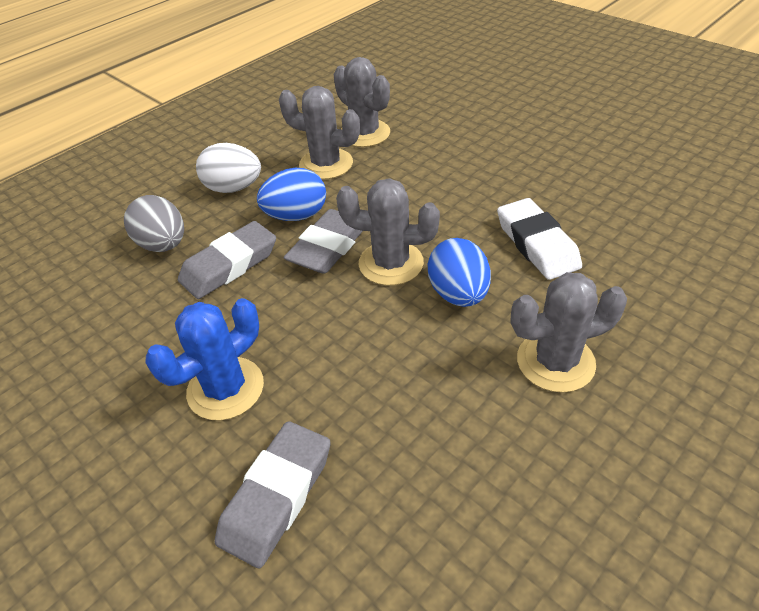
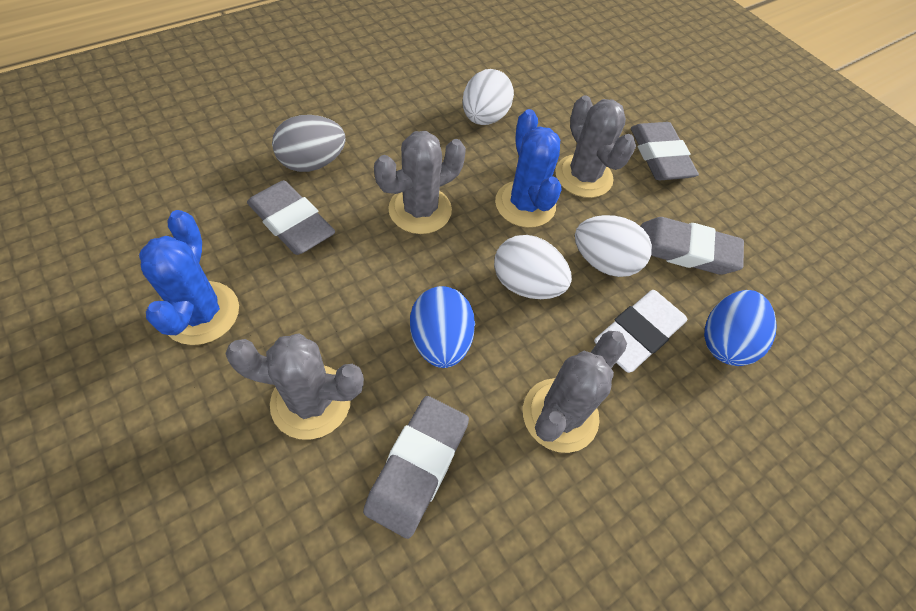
blue cactus: 1 -> 2
grey eraser: 3 -> 4
white egg: 1 -> 3

